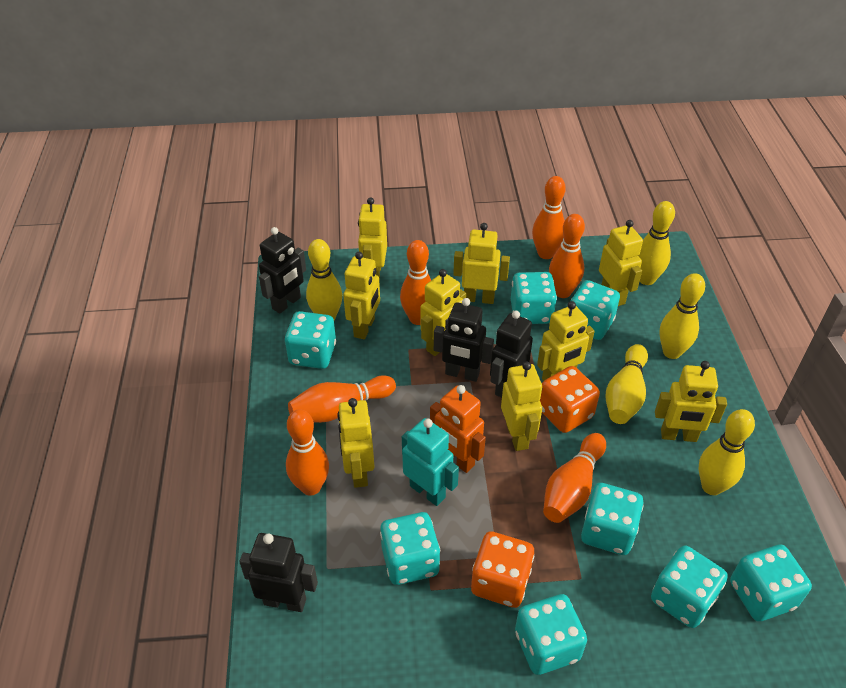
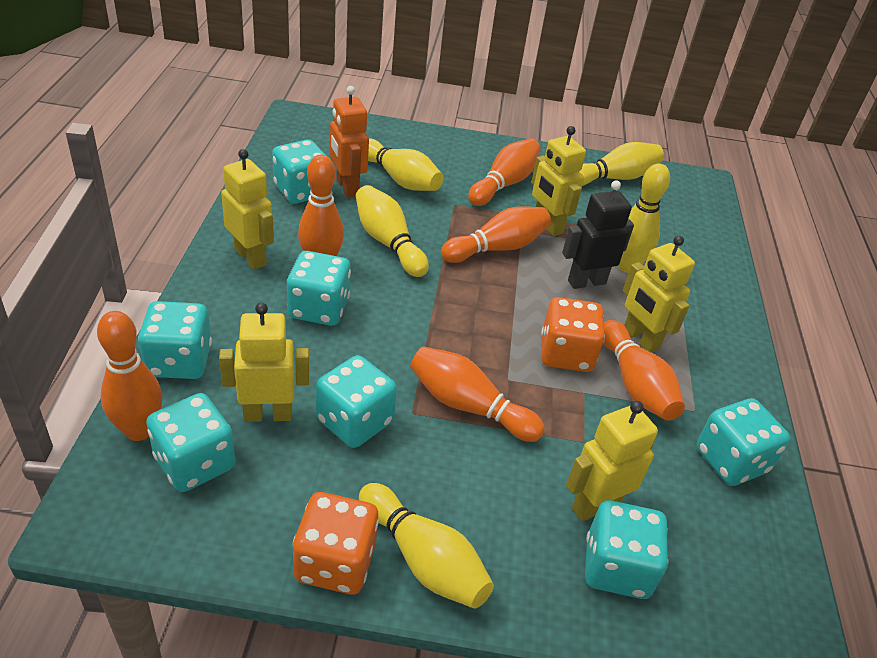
black robot: 4 -> 1
turquoise dice: 8 -> 7
turquoise robot: 1 -> 0
yellow robot: 9 -> 5

